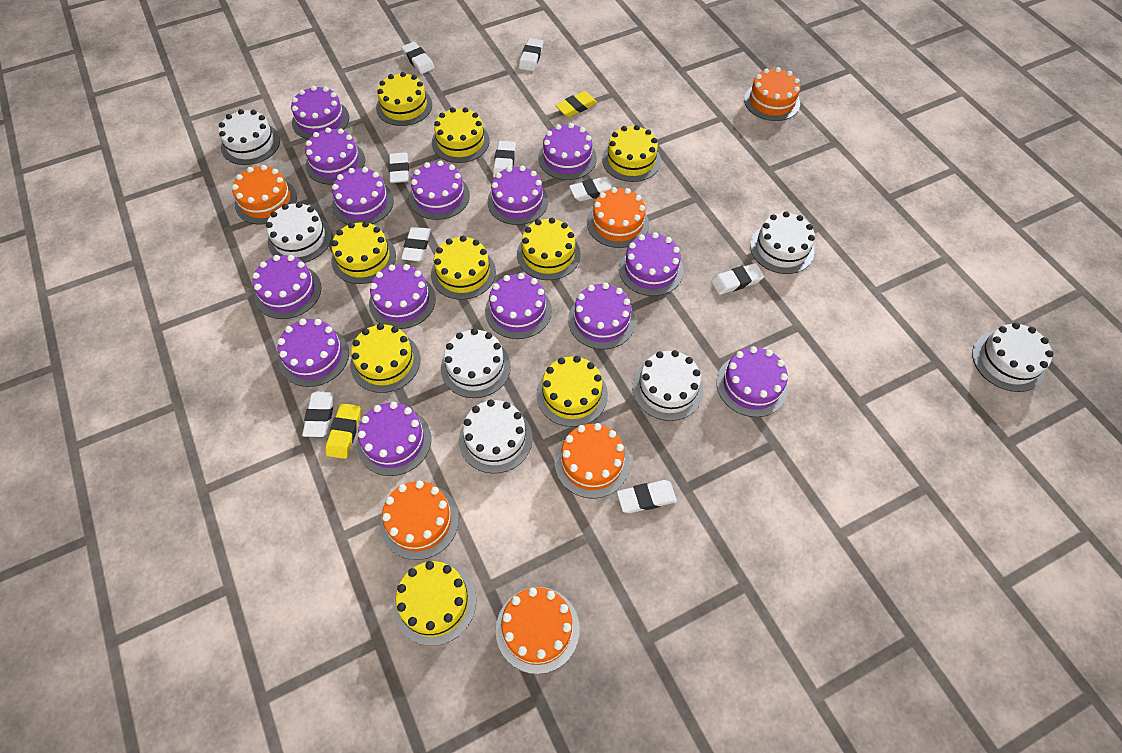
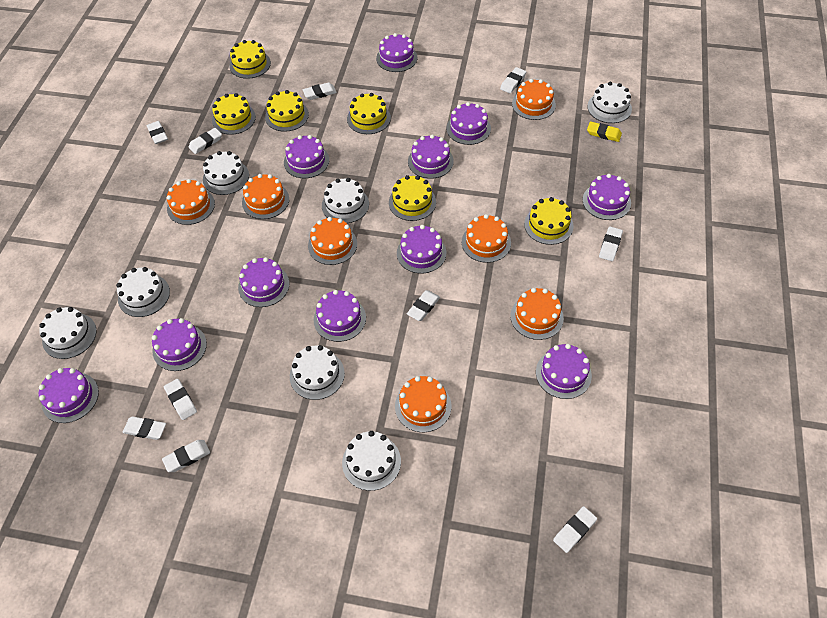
orange cake: 6 -> 7
purple cake: 14 -> 11
white eraser: 9 -> 10
yellow cake: 9 -> 6
yellow eraser: 2 -> 1

